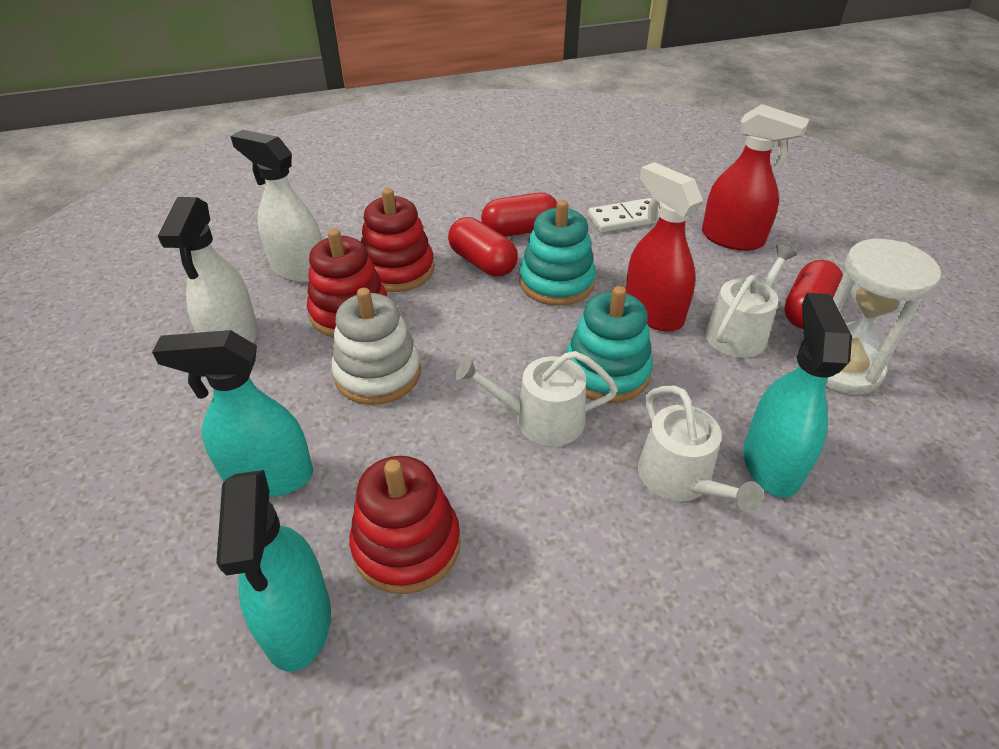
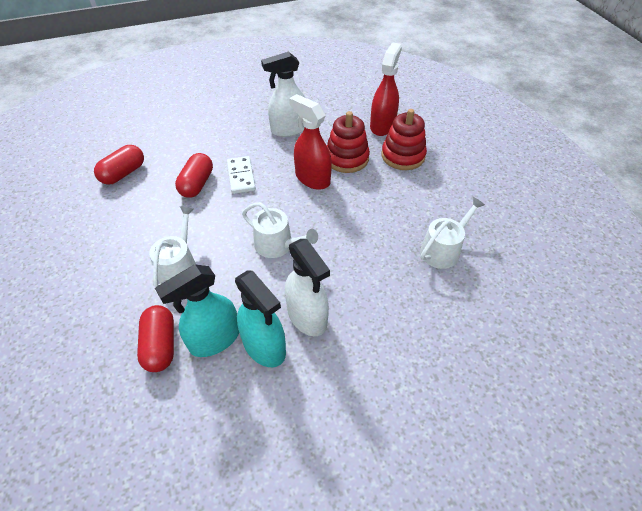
red stacking toy: 3 -> 2
turquoise spray bottle: 3 -> 2
turquoise stacking toy: 2 -> 0
white hourglass: 1 -> 0
white stacking toy: 1 -> 0

